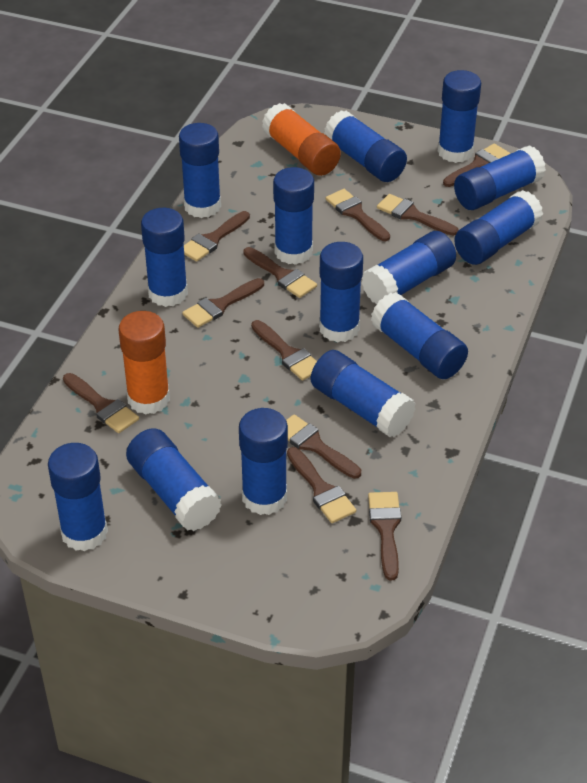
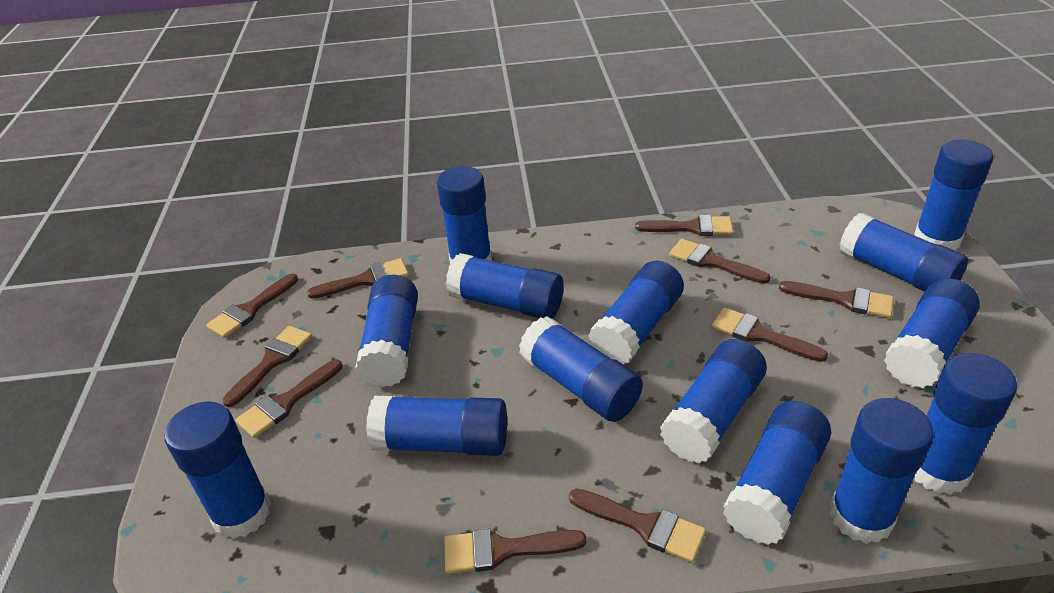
brown brush: 11 -> 10
orange glue stick: 2 -> 0

